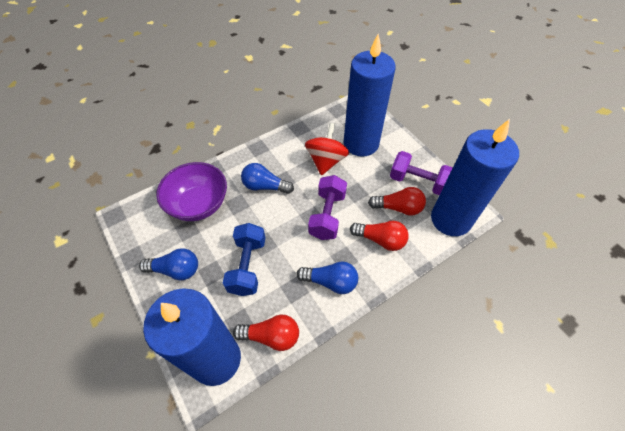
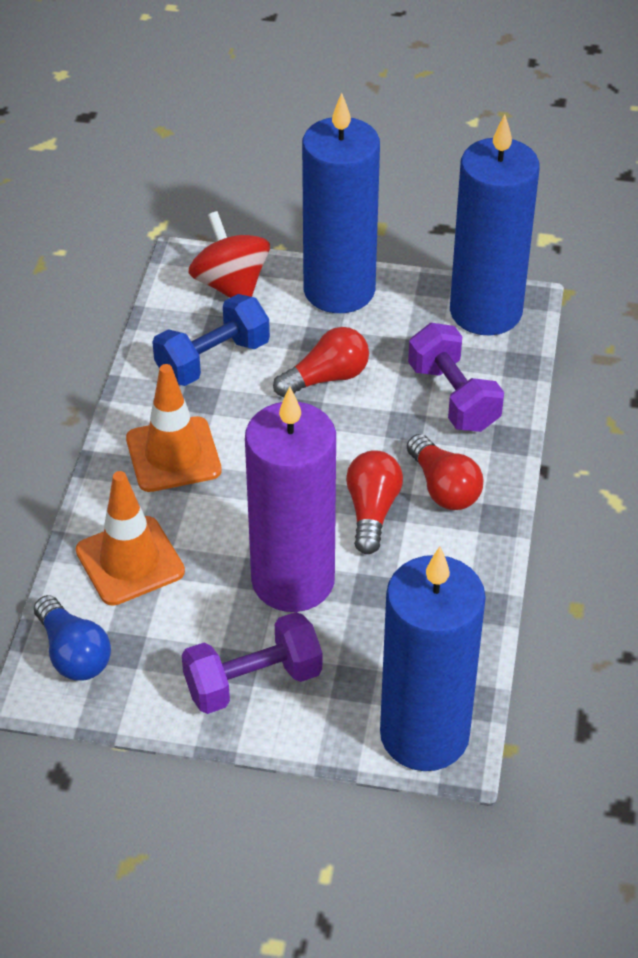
blue light bulb: 3 -> 1
orange traffic cone: 0 -> 2
purple bowl: 1 -> 0
purple candle: 0 -> 1

